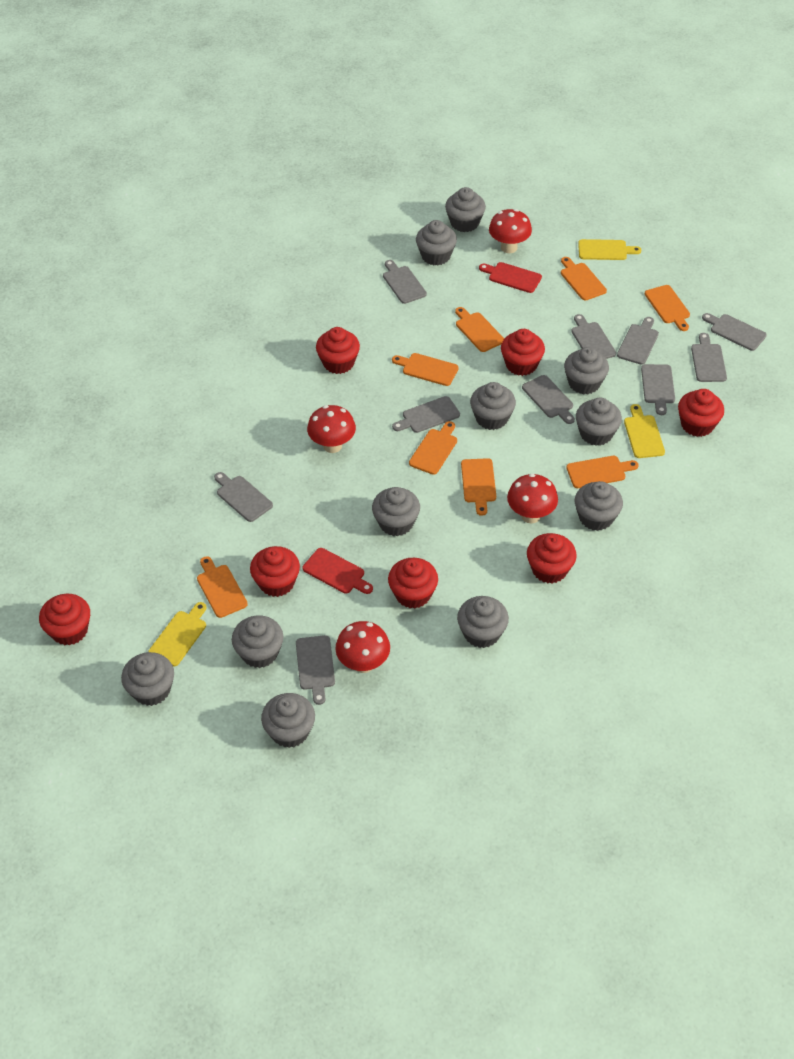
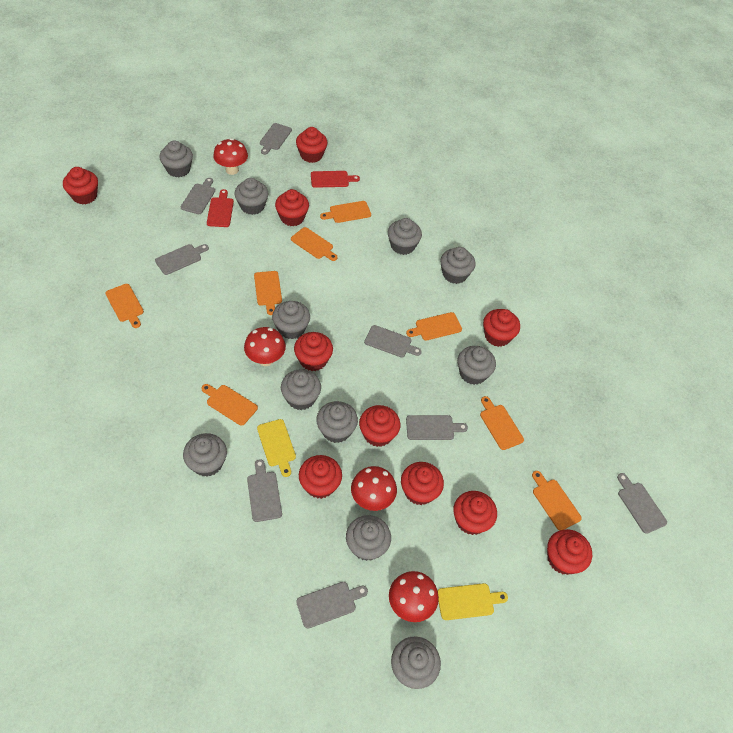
grey cutting board: 10 -> 8
red cupcake: 7 -> 10
yellow cutting board: 3 -> 2

